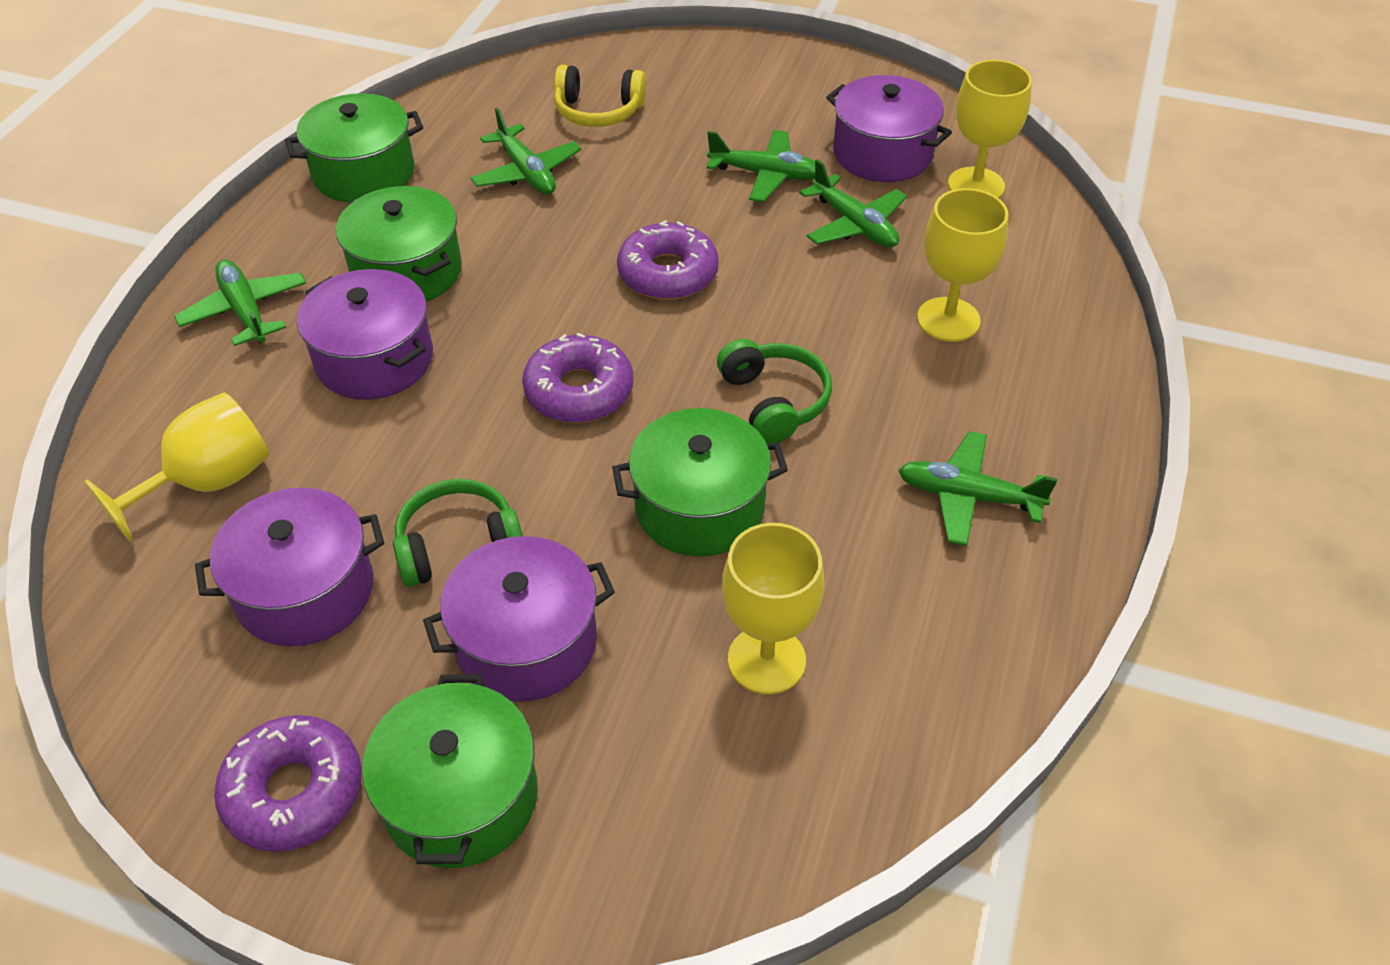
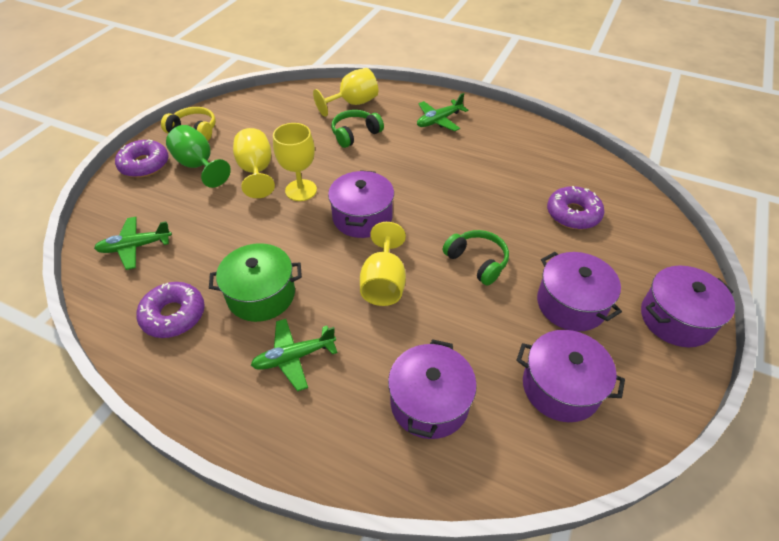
green goblet: 0 -> 1
green plane: 5 -> 3
green pot: 4 -> 1
purple pot: 4 -> 5

